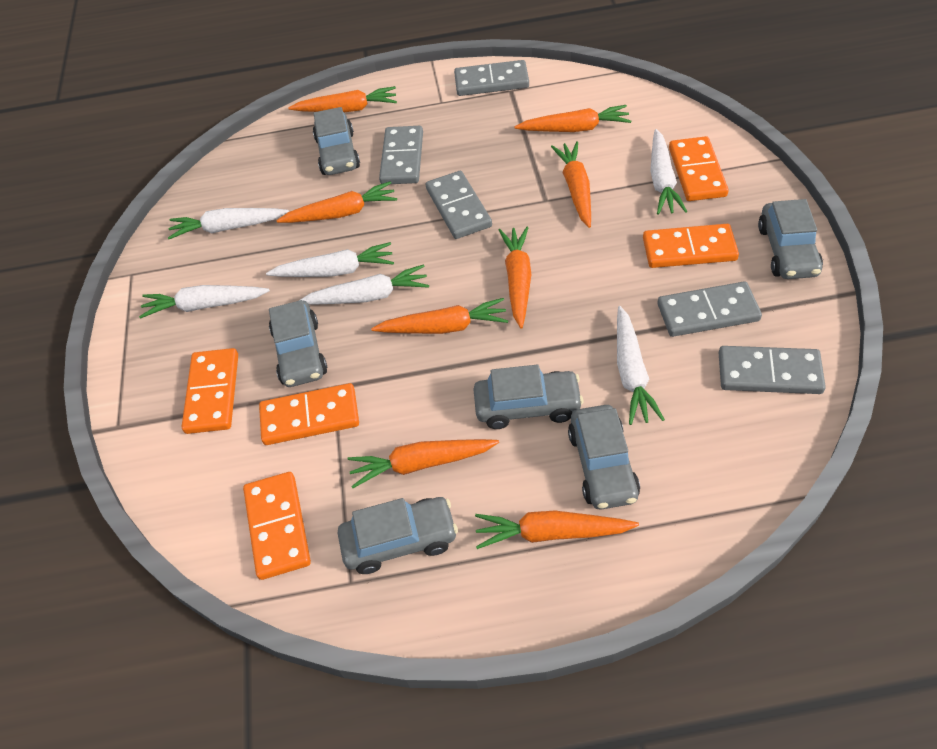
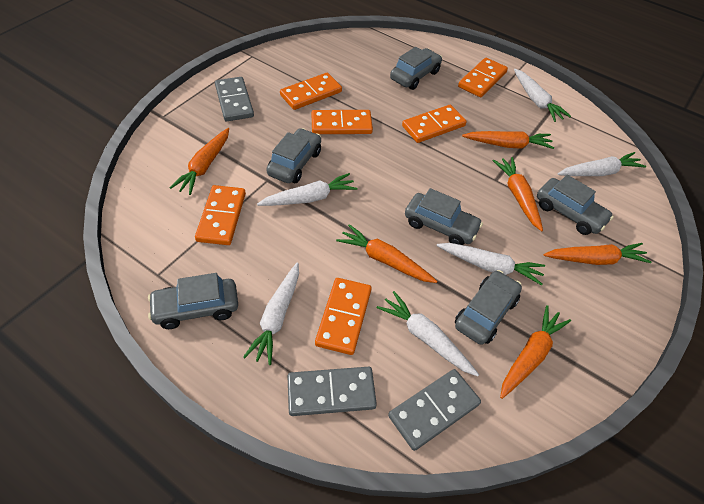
grey domino: 5 -> 3
orange carrot: 8 -> 6
orange domino: 5 -> 6

